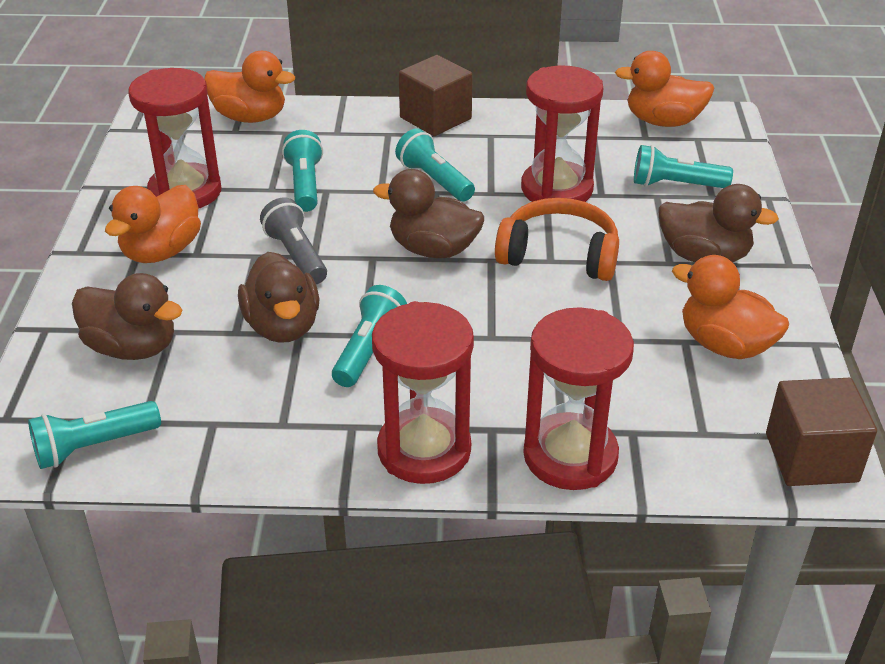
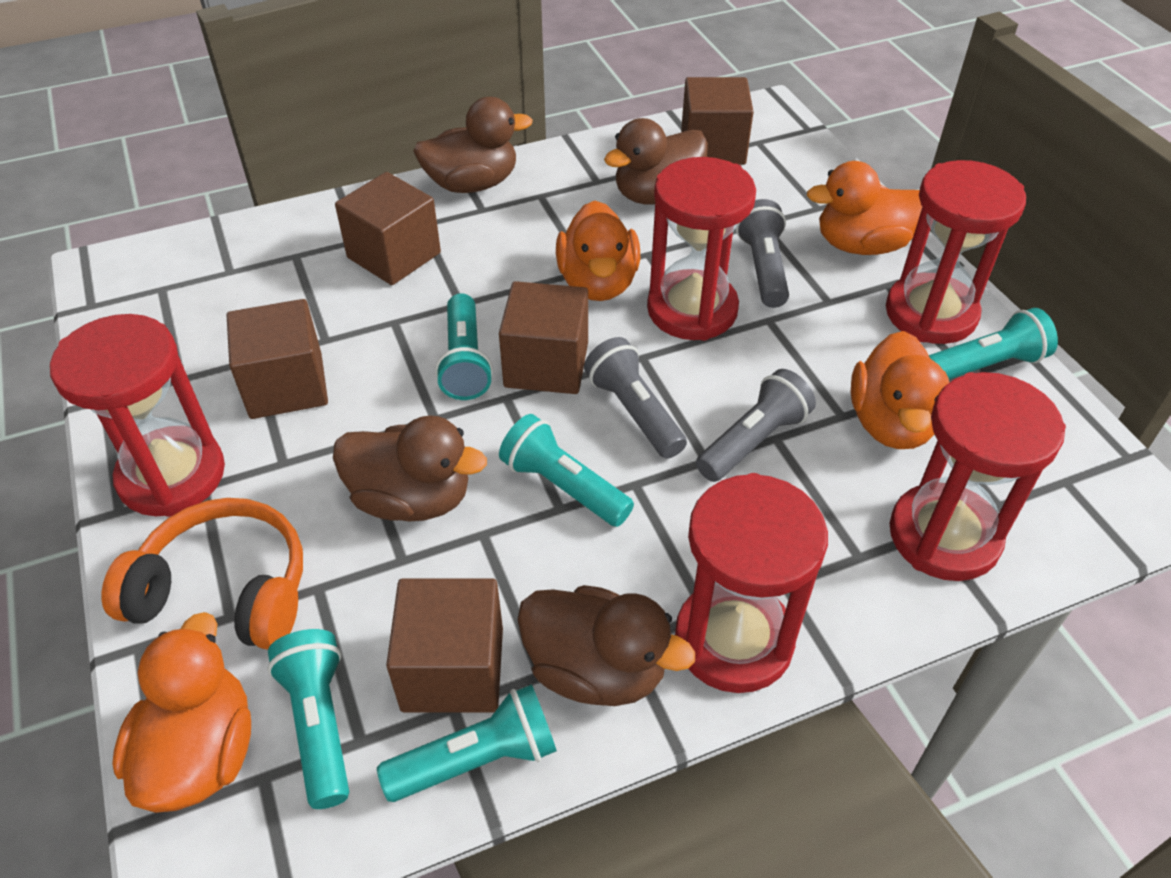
brown cube: 2 -> 5
grey flashlight: 1 -> 3
red hourglass: 4 -> 5

